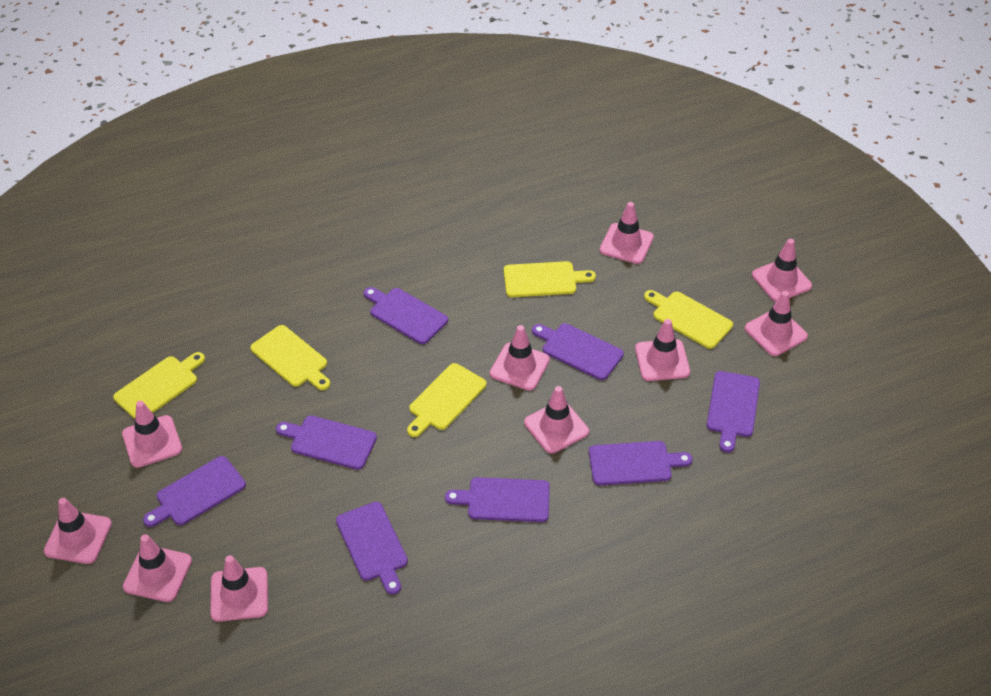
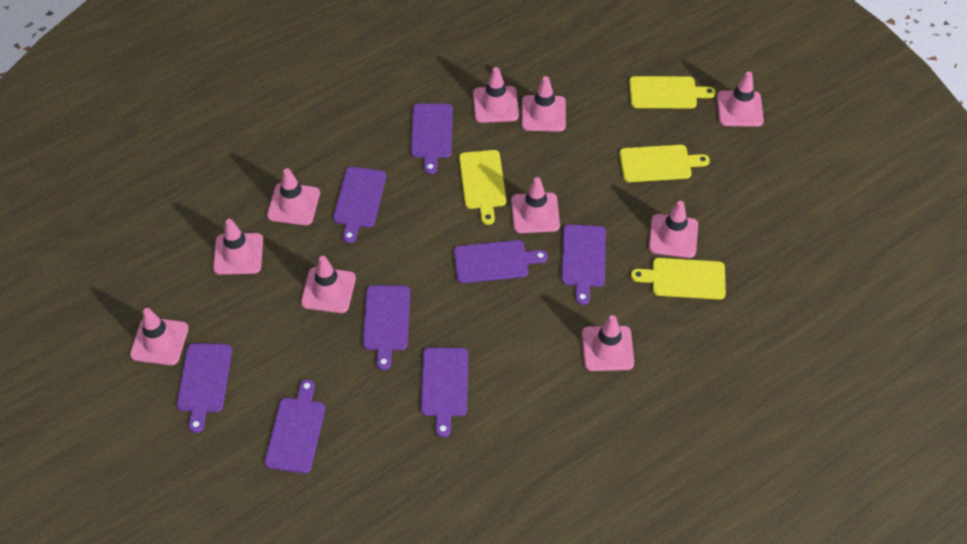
yellow cutting board: 5 -> 4

